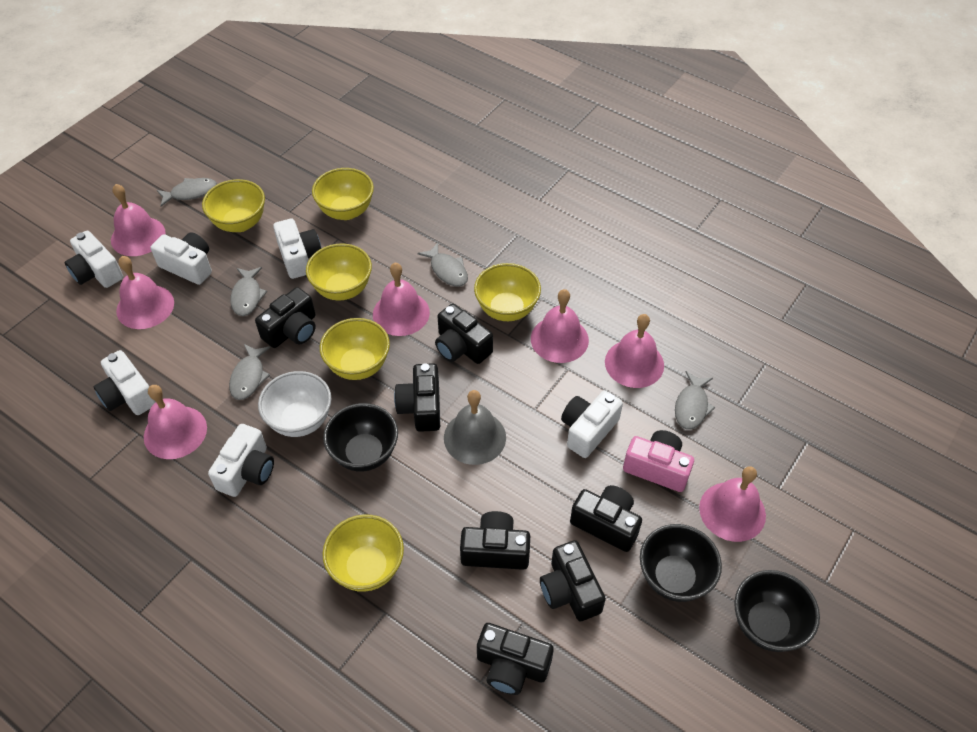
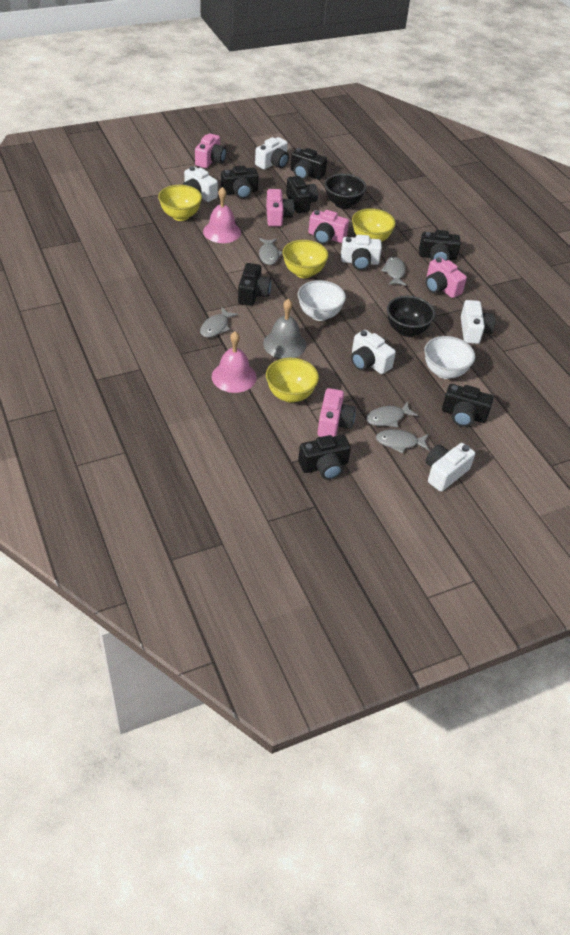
black bowl: 3 -> 2
pink bell: 7 -> 2
pink camera: 1 -> 5
white bowl: 1 -> 2
yellow bowl: 6 -> 4

